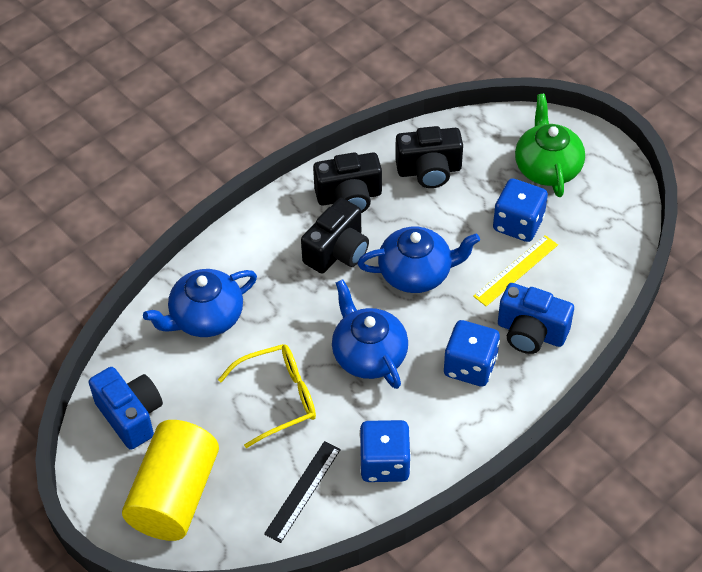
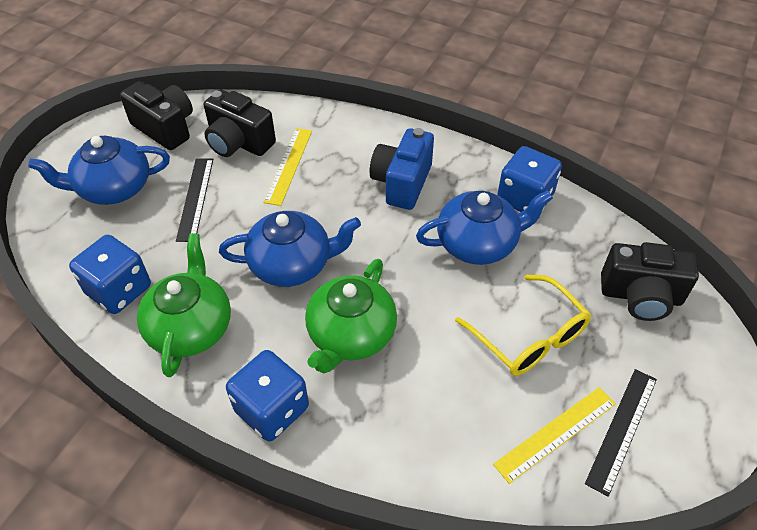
black ruler: 1 -> 2
blue camera: 2 -> 1
green teapot: 1 -> 2
yellow cylinder: 1 -> 0
yellow ruler: 1 -> 2

